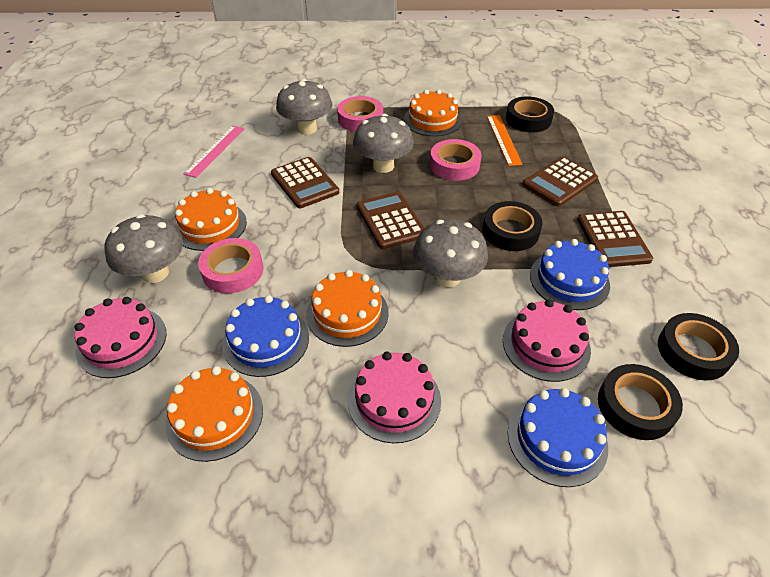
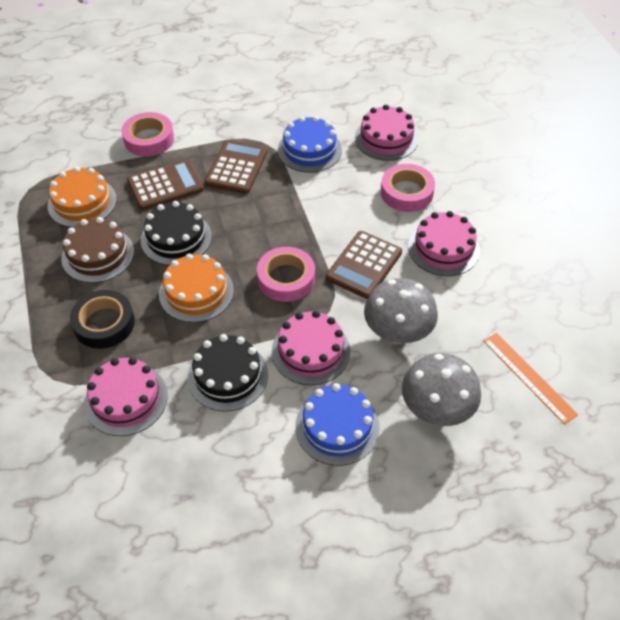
black cake: 0 -> 2
black tape: 4 -> 1
blue cake: 3 -> 2
brown cake: 0 -> 1
brown calculator: 4 -> 3
grey mushroom: 4 -> 2
orange cake: 4 -> 2
pink cake: 3 -> 4
pink ruler: 1 -> 0

